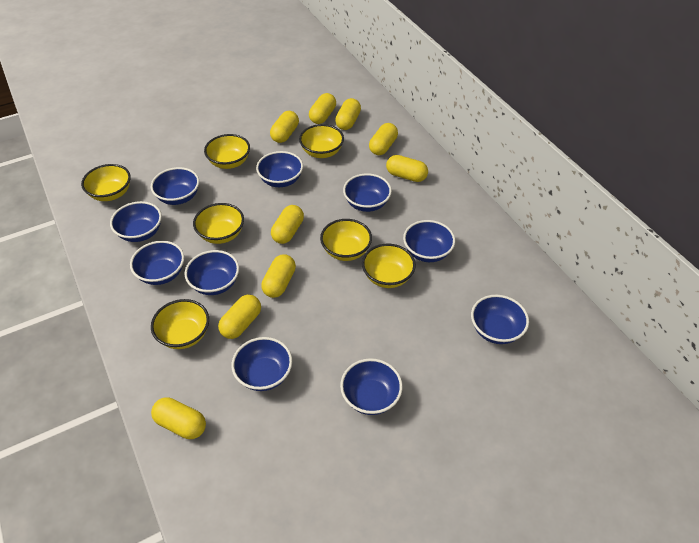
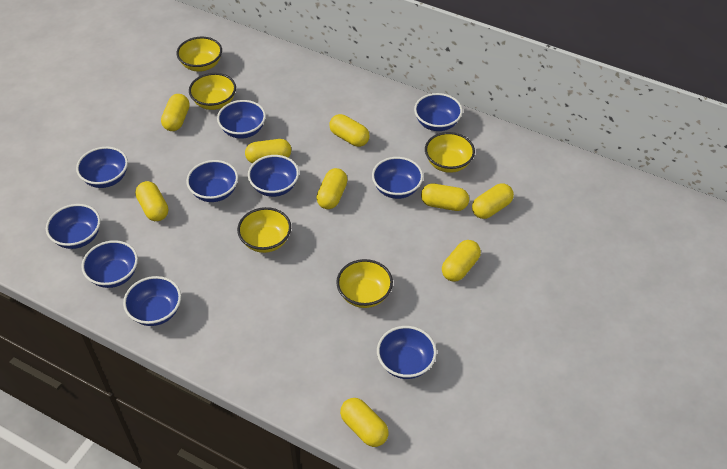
yellow bowl: 7 -> 5

